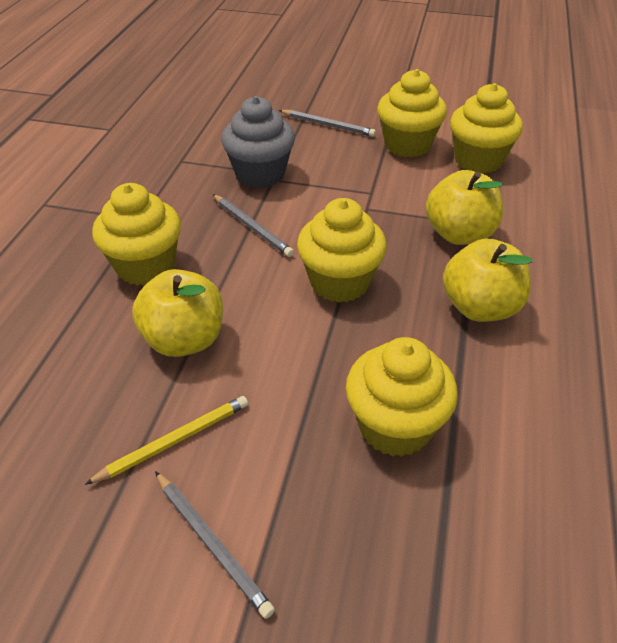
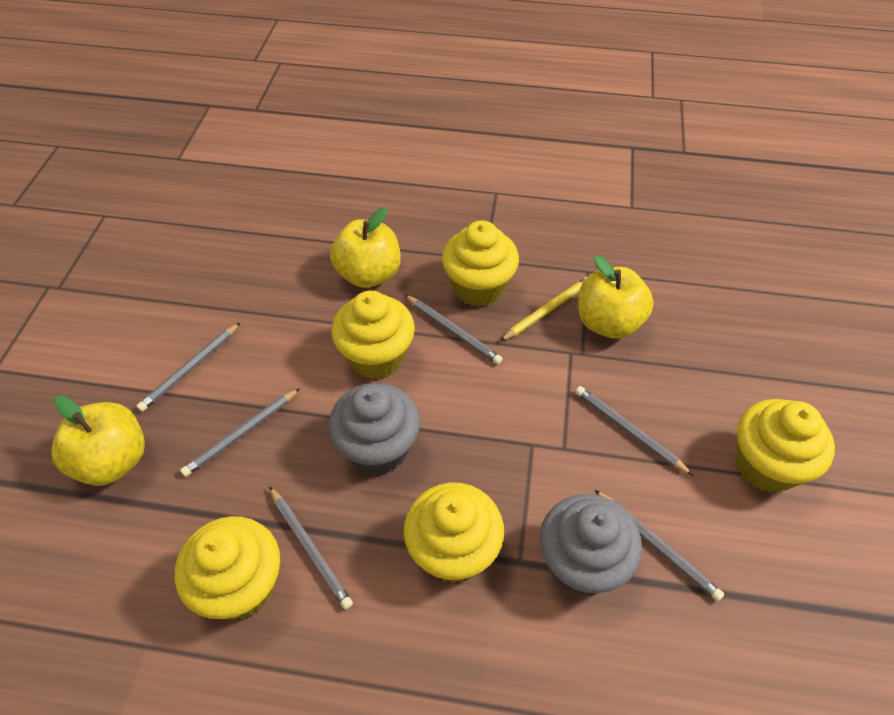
grey cupcake: 1 -> 2
grey pencil: 3 -> 6

